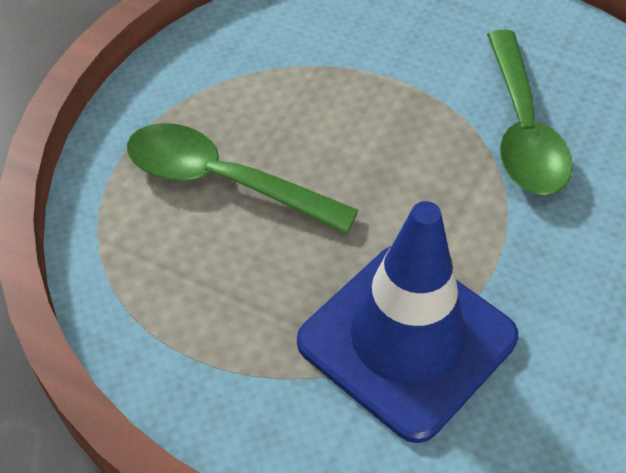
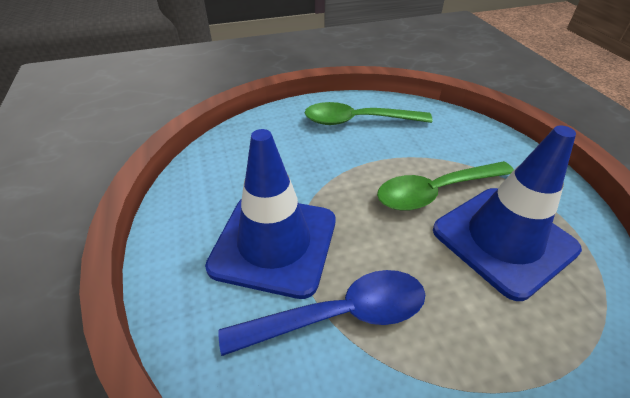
blue spoon: 0 -> 1
blue traffic cone: 1 -> 2

